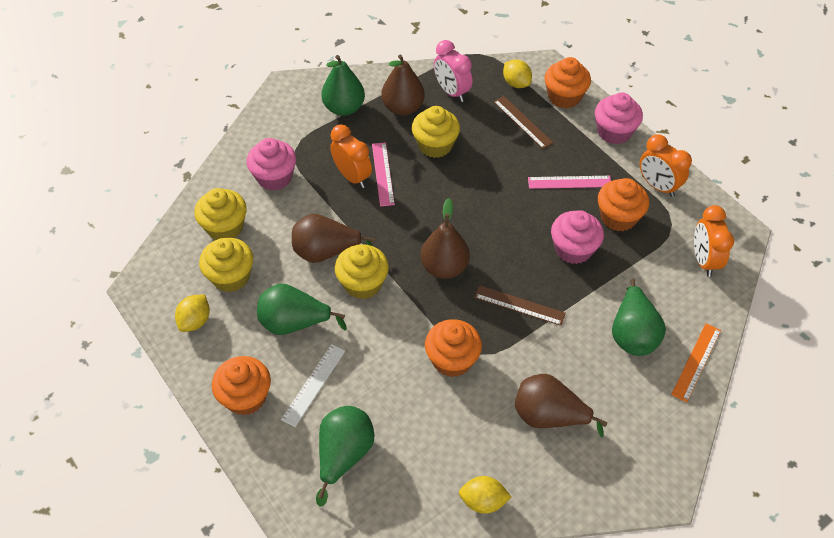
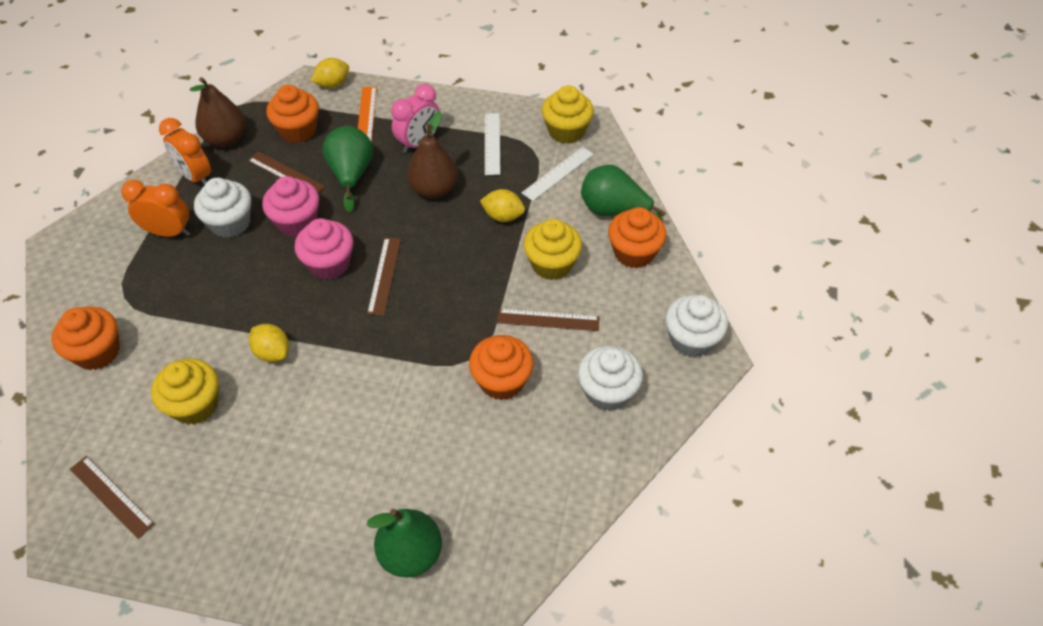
brown pear: 4 -> 2
brown ruler: 2 -> 4
green pear: 4 -> 3
orange clock: 3 -> 2
pink cupcake: 3 -> 2
pink ruler: 2 -> 0
white cupcake: 0 -> 3
white ruler: 1 -> 2
yellow cupcake: 4 -> 3

